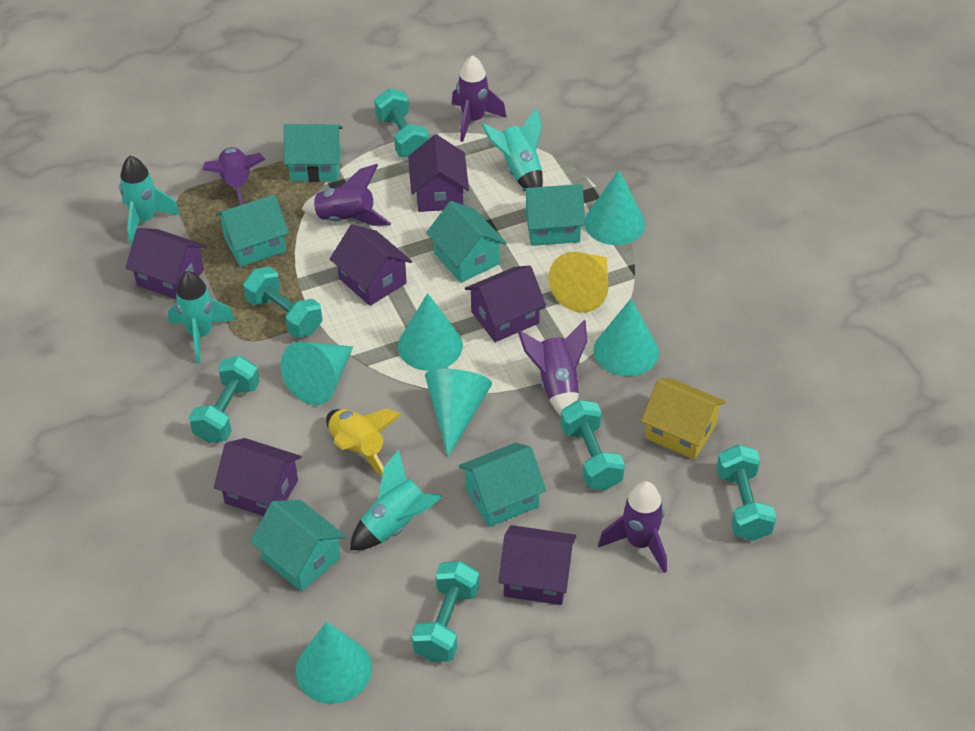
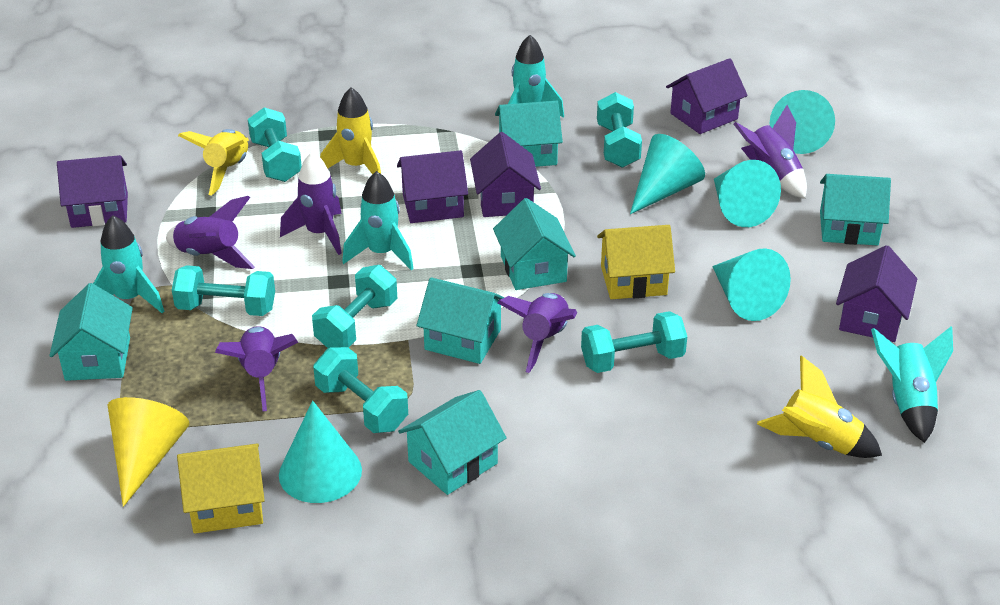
purple house: 6 -> 5
turquoise cone: 6 -> 5
yellow house: 1 -> 2
yellow rocket: 1 -> 3

